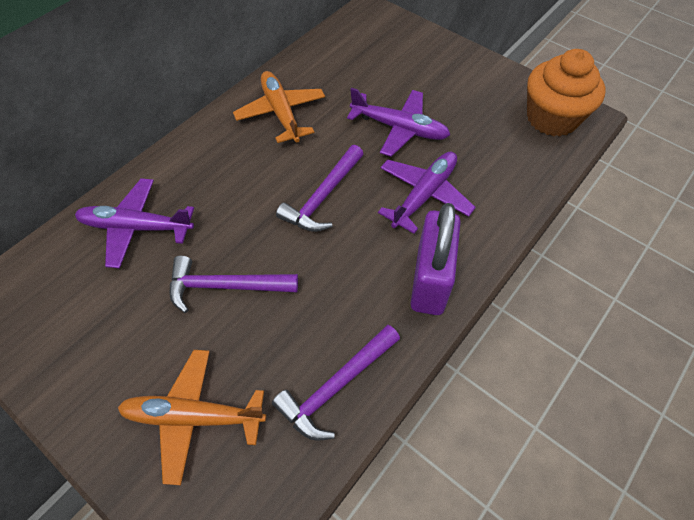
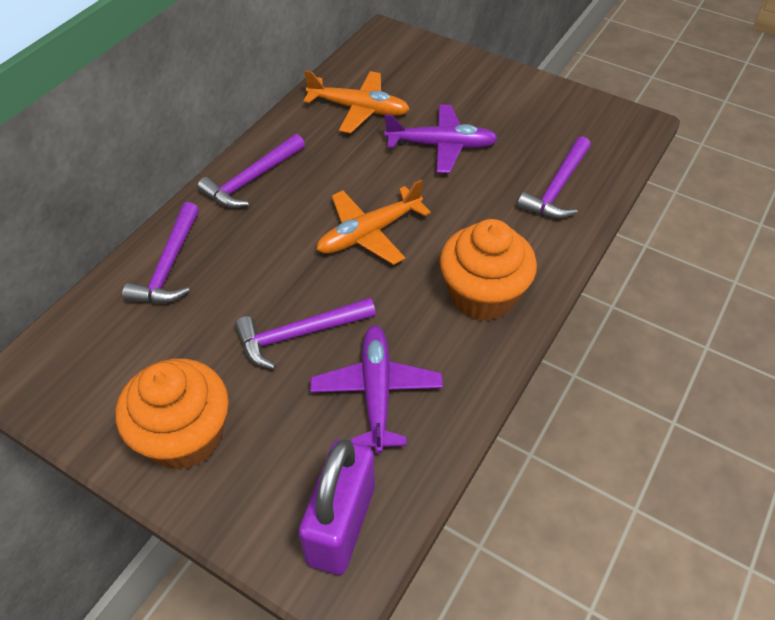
orange cupcake: 1 -> 2
purple hammer: 3 -> 4
purple plane: 3 -> 2

